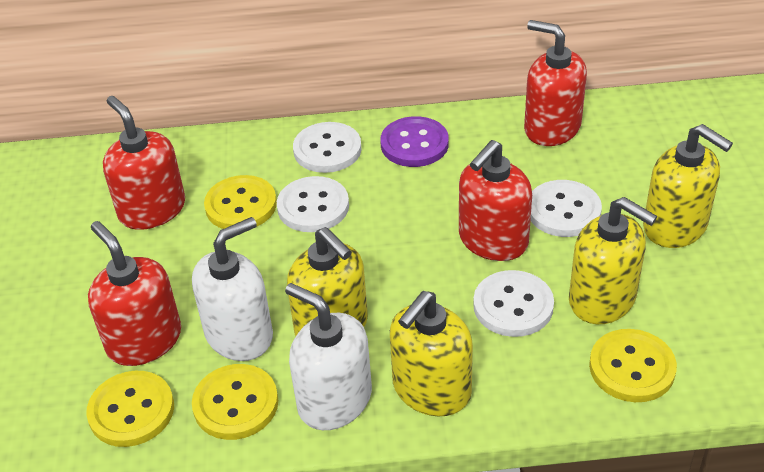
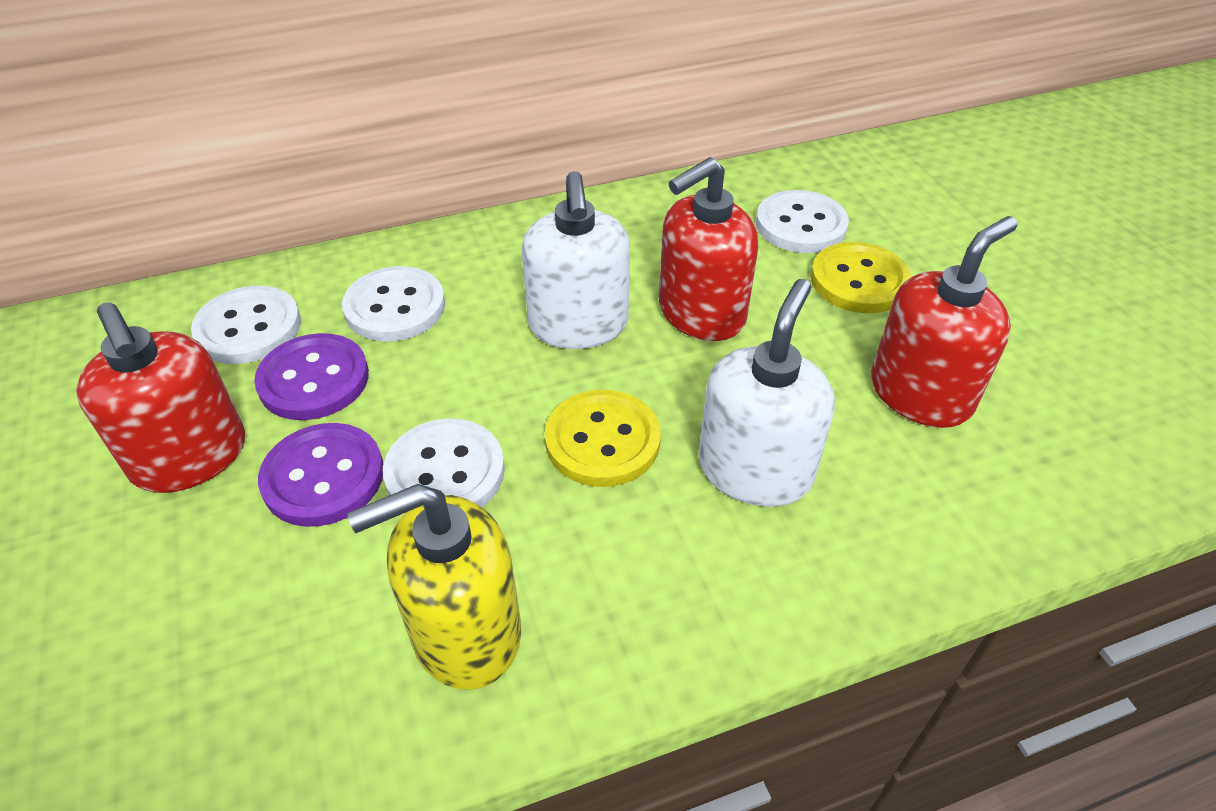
purple button: 1 -> 2
red soap dispenser: 4 -> 3
yellow button: 4 -> 2
yellow soap dispenser: 4 -> 1

